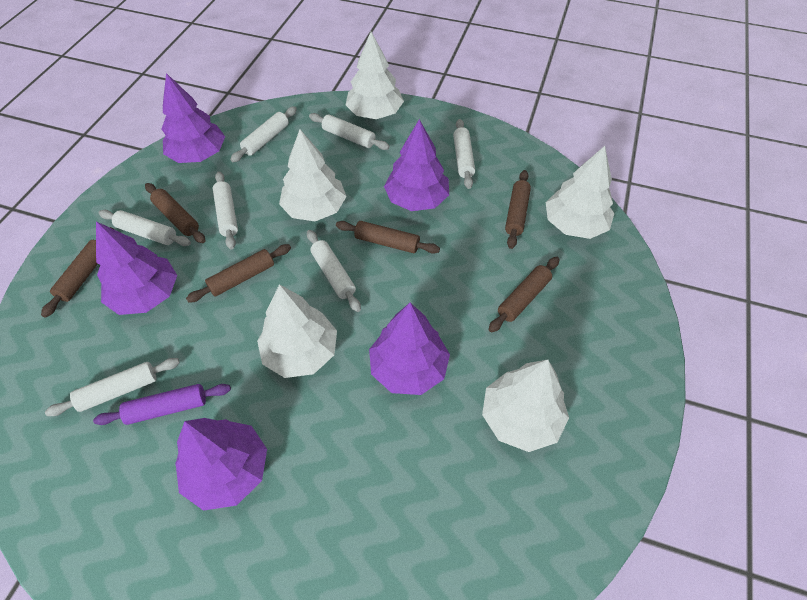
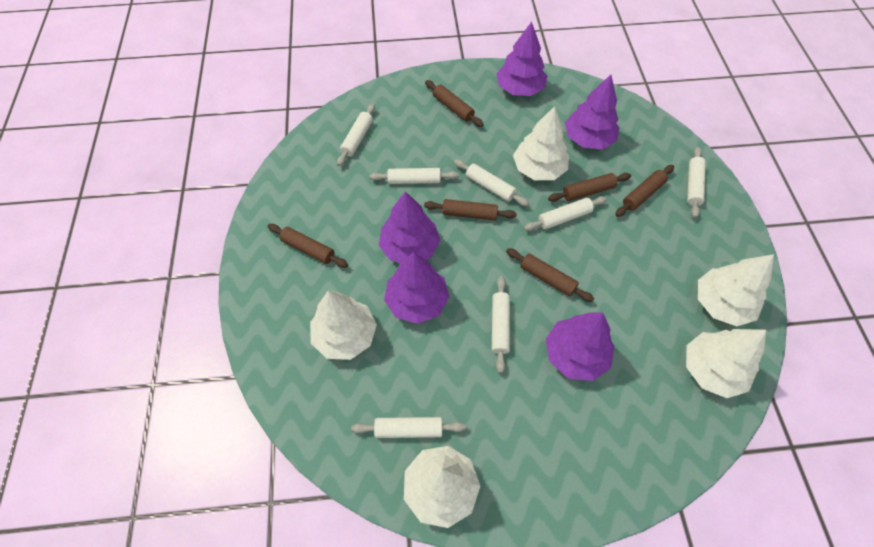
purple rolling pin: 1 -> 0

